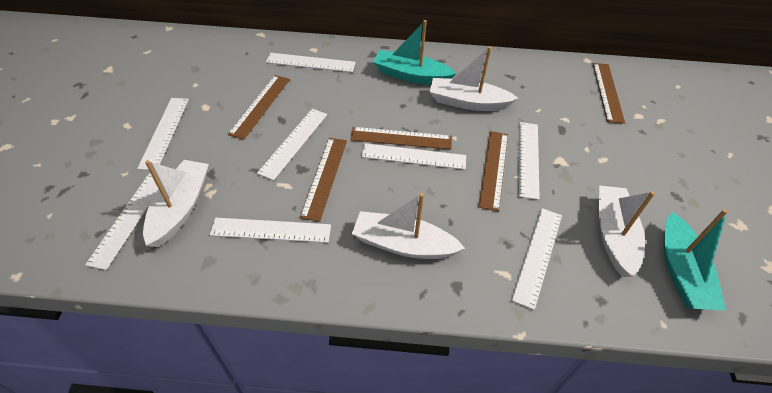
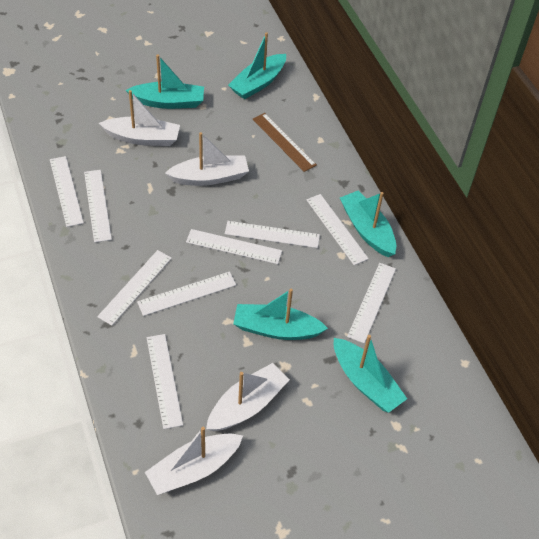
brown ruler: 5 -> 1
turquoise boat: 2 -> 5
white ruler: 8 -> 9

